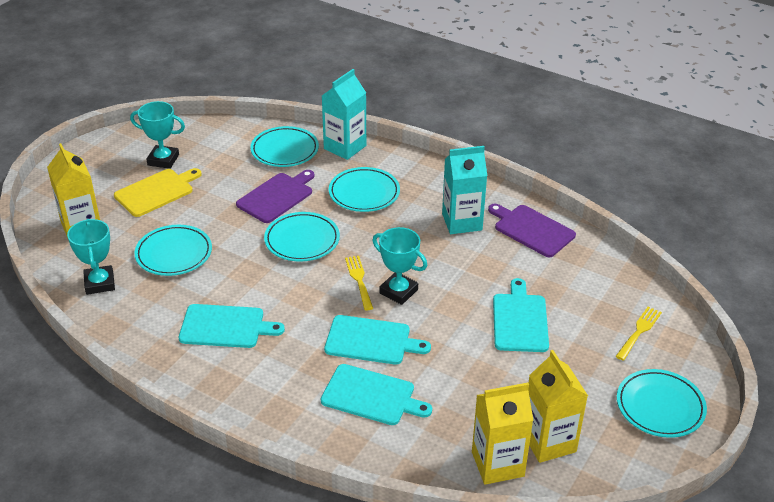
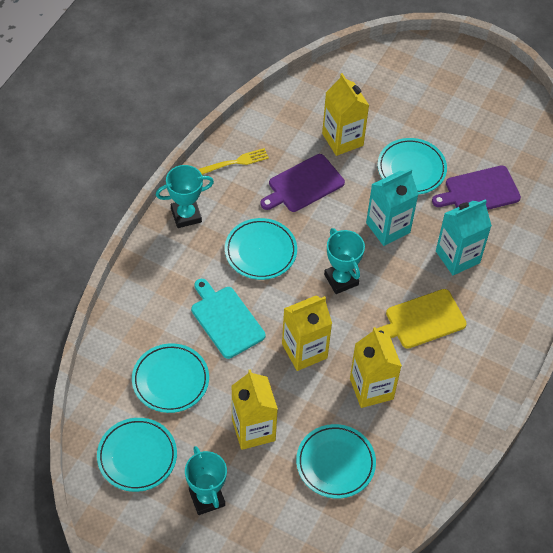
turquoise cutting board: 4 -> 1
yellow carton: 3 -> 4
yellow fork: 2 -> 1

